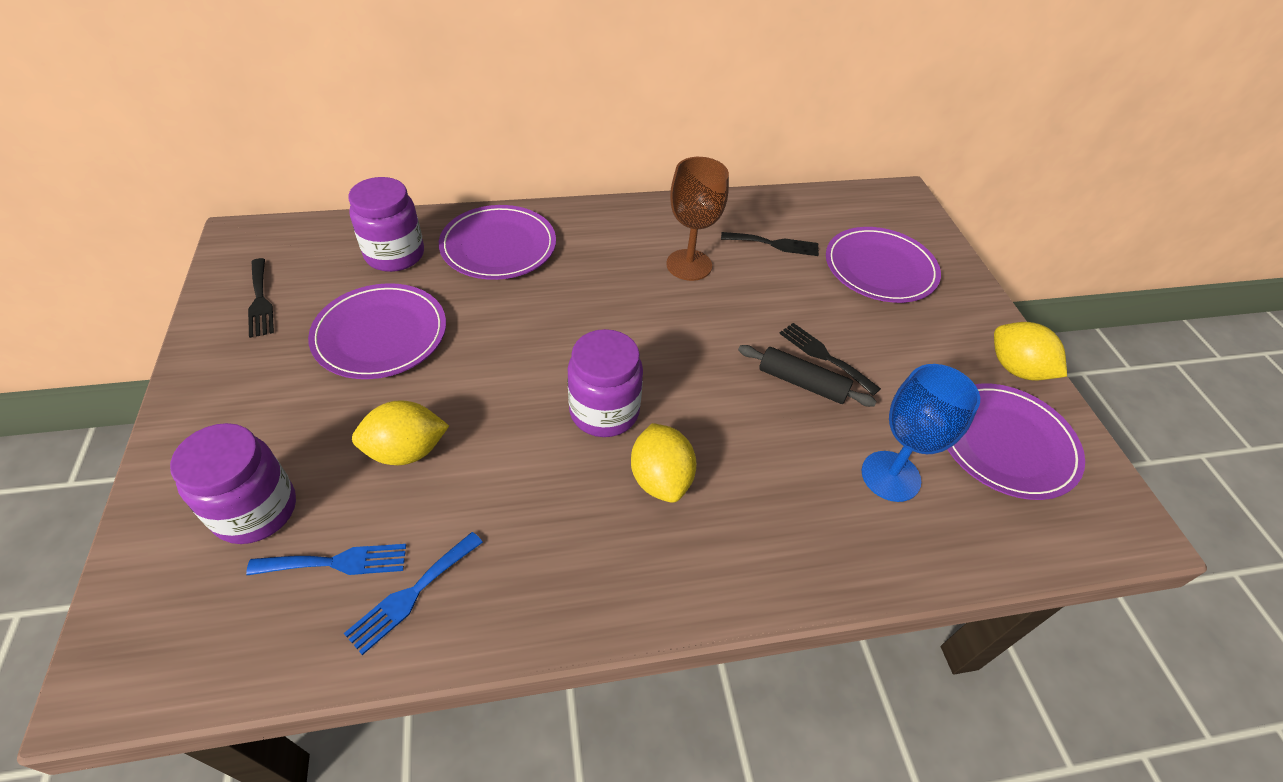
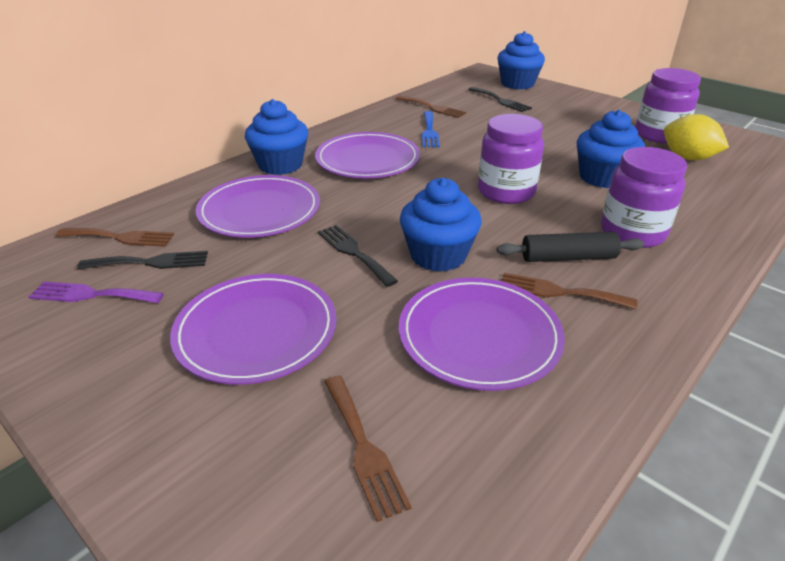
blue cupcake: 0 -> 4
blue fork: 2 -> 1
blue goblet: 1 -> 0
brown fork: 0 -> 4
brown goblet: 1 -> 0
purple fork: 0 -> 1
yellow lemon: 3 -> 1

